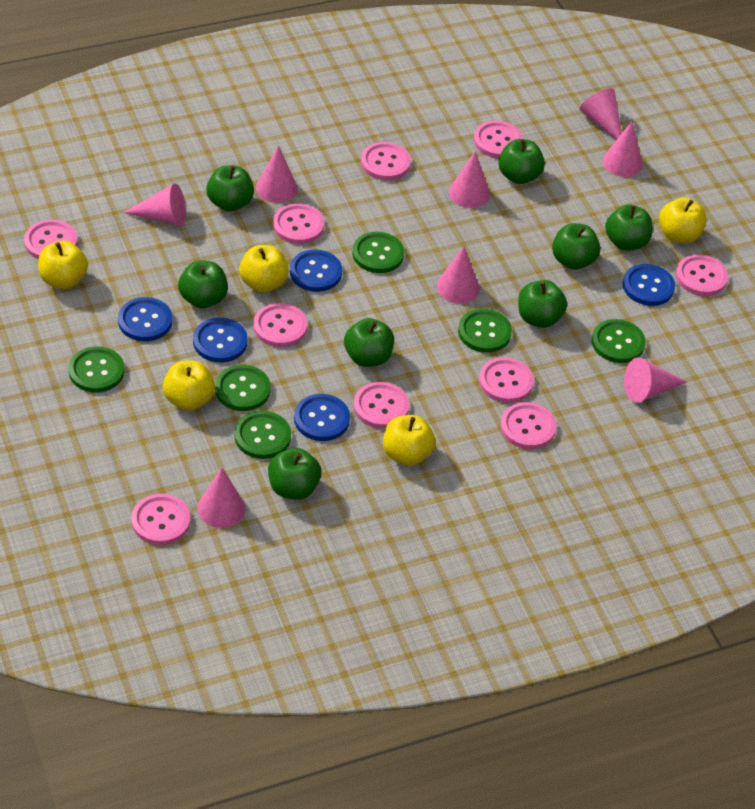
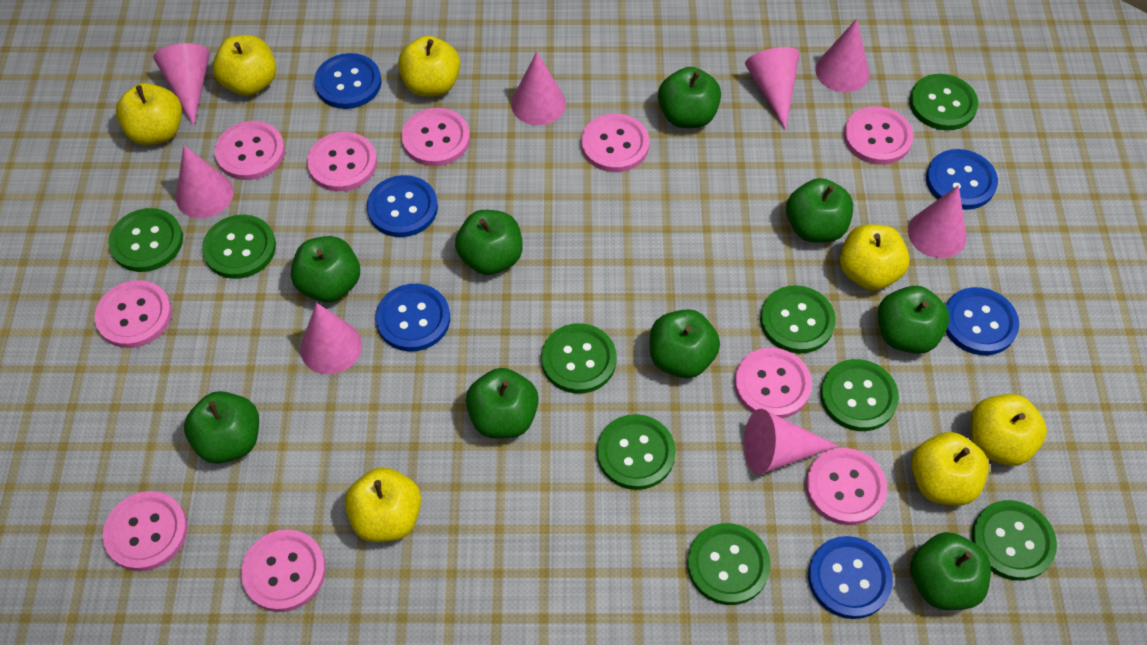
blue button: 5 -> 6
green apple: 8 -> 9
green button: 6 -> 9
yellow apple: 5 -> 7

